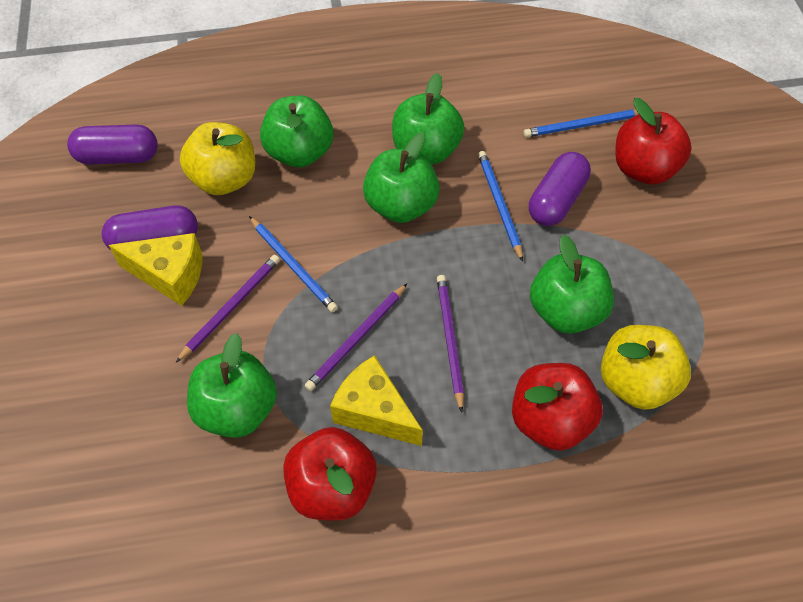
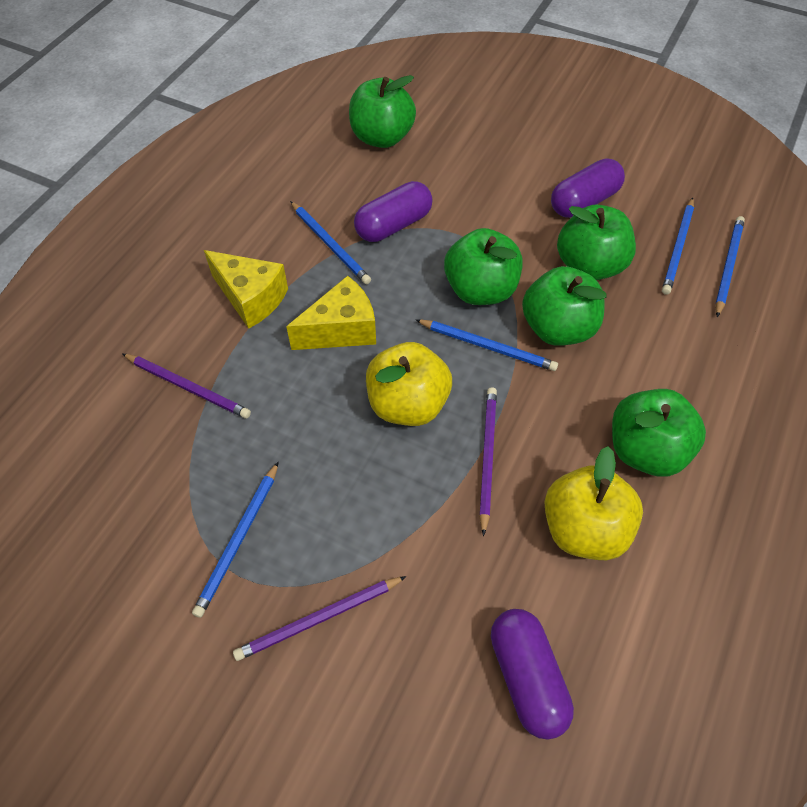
blue pencil: 3 -> 5
red apple: 3 -> 0

